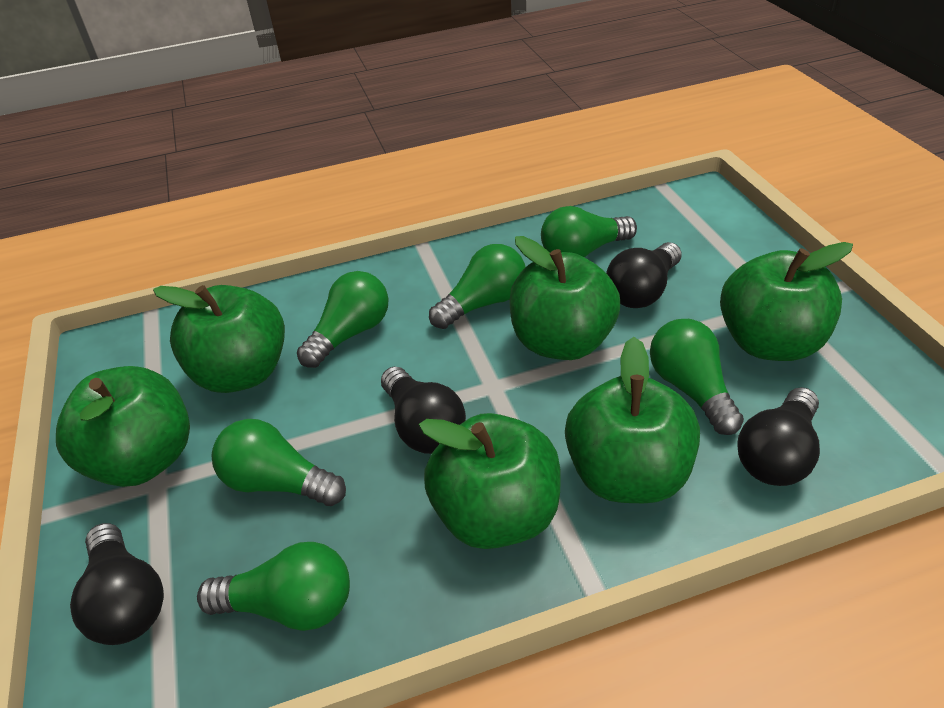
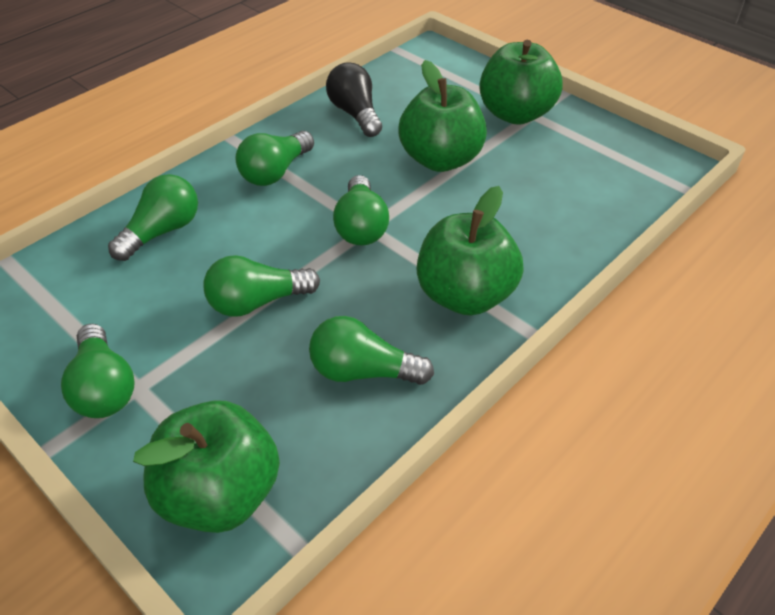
black light bulb: 4 -> 1
green apple: 6 -> 4

